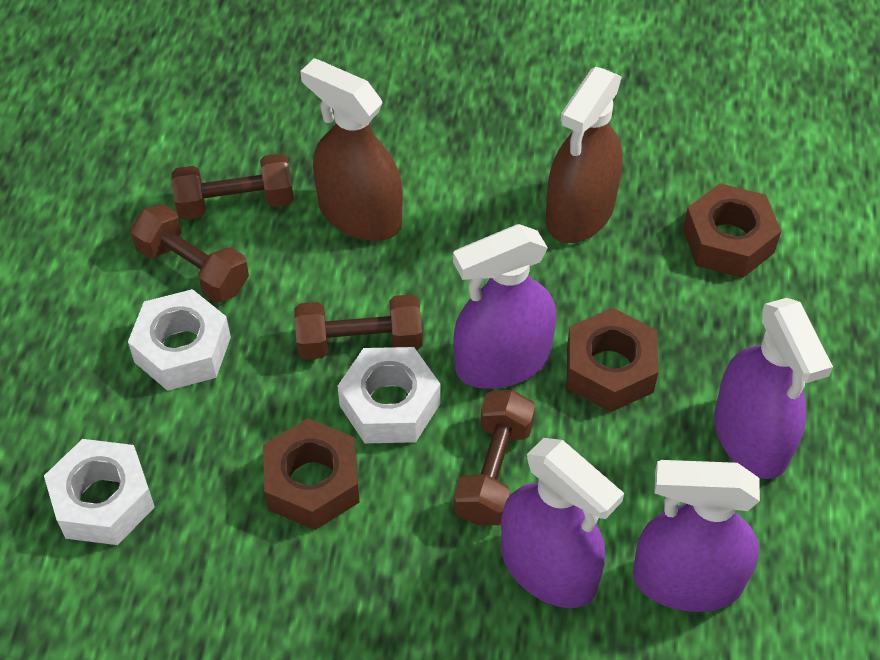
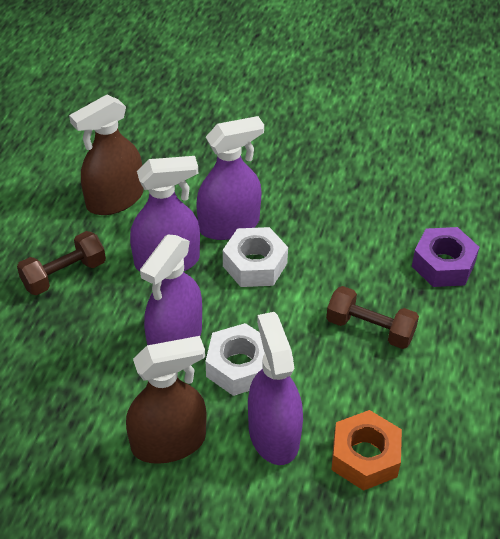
brown dumbbell: 4 -> 2
brown nut: 3 -> 0
orange nut: 0 -> 1
purple nut: 0 -> 1
white nut: 3 -> 2

